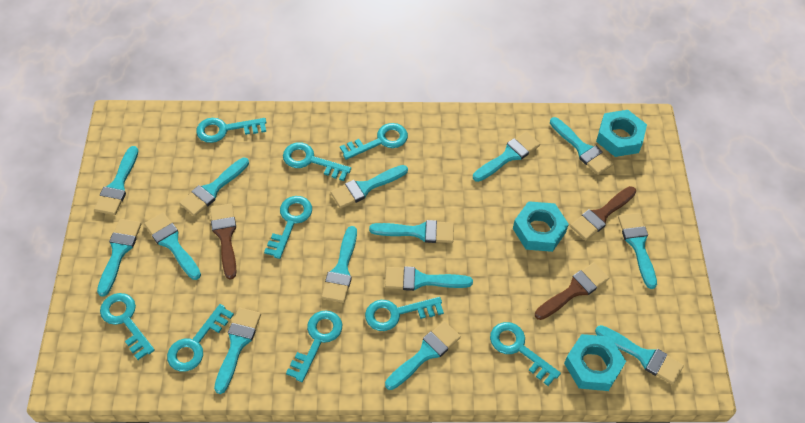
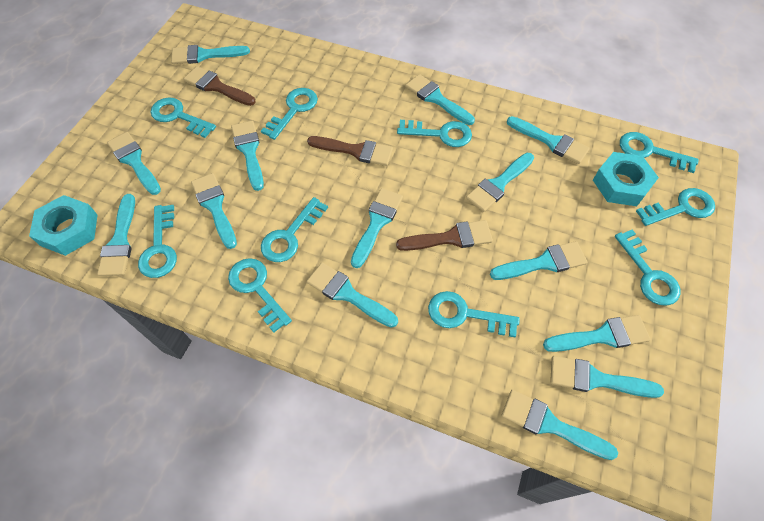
turquoise key: 9 -> 10
turquoise nut: 3 -> 2

